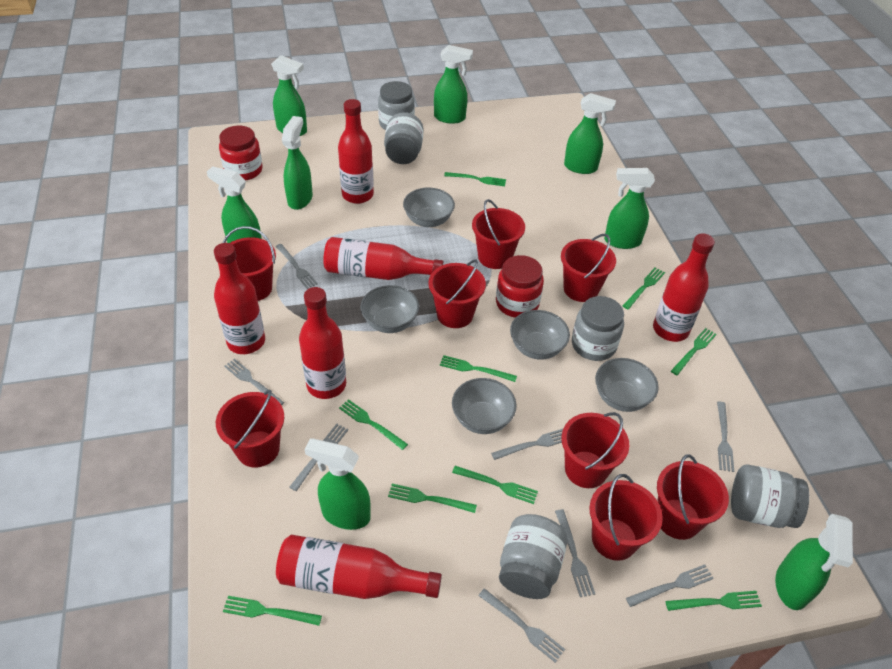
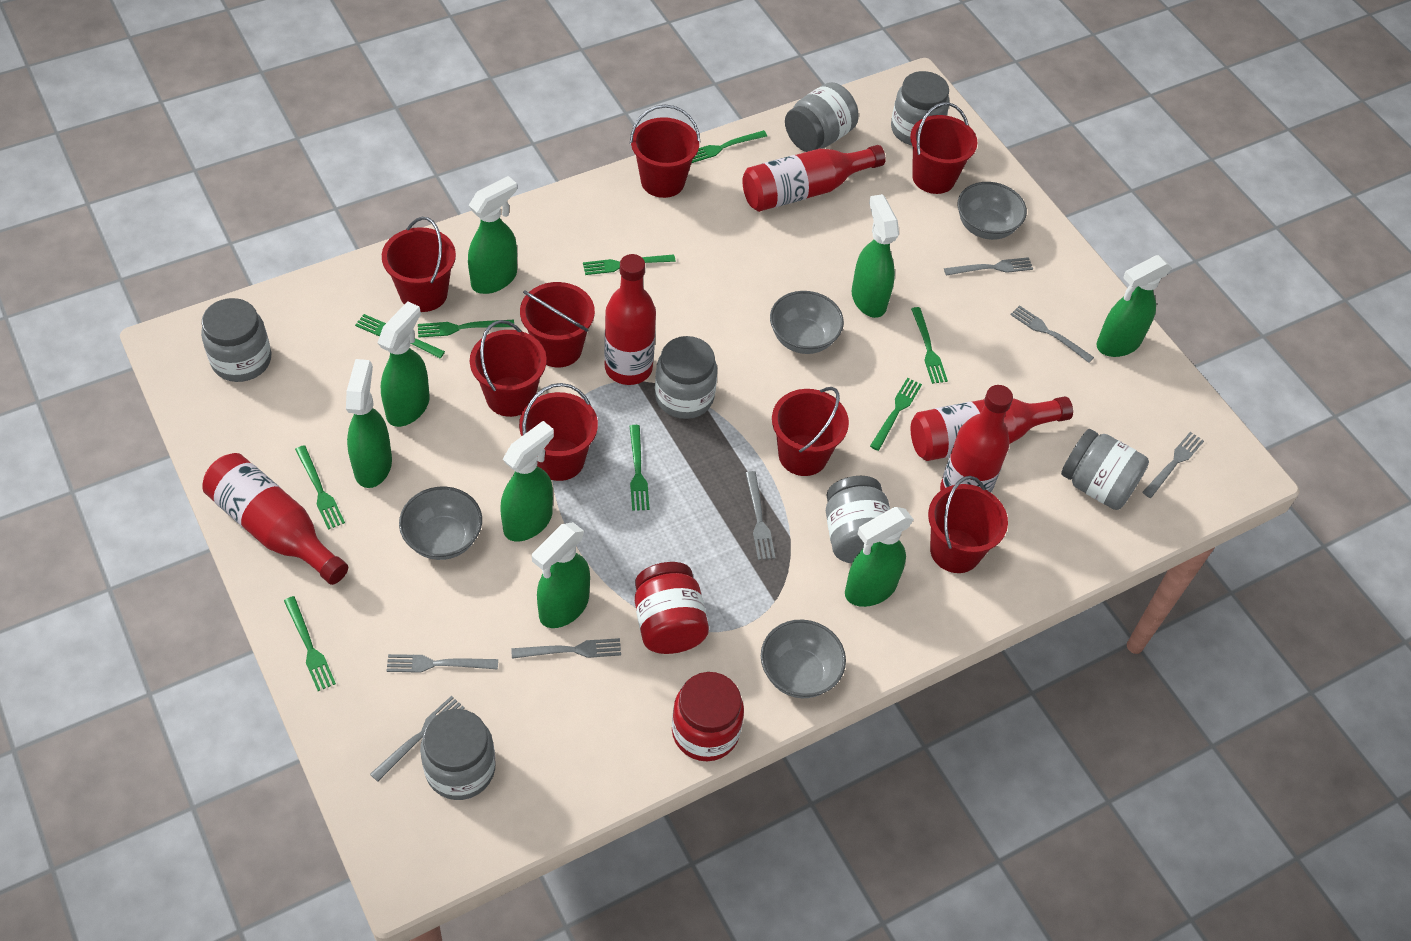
grey bowl: 5 -> 4
grey fork: 8 -> 7
grey jar: 5 -> 7
red bottle: 6 -> 5

